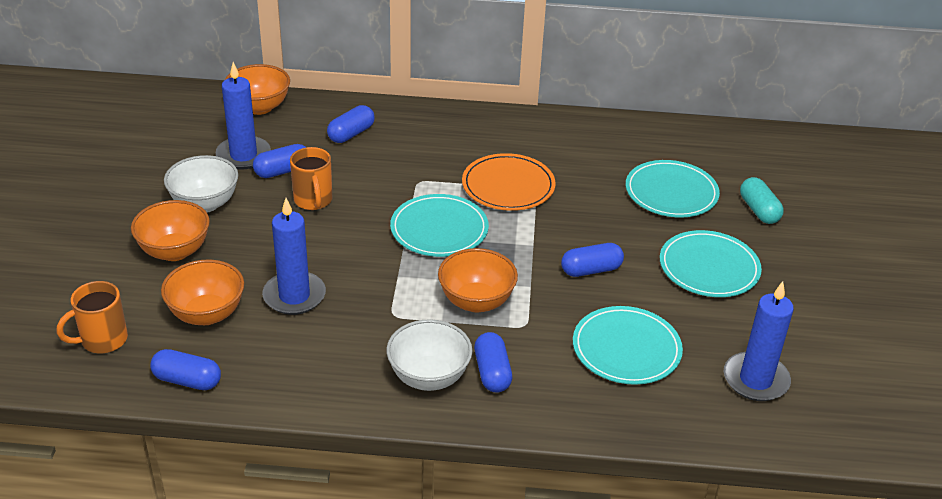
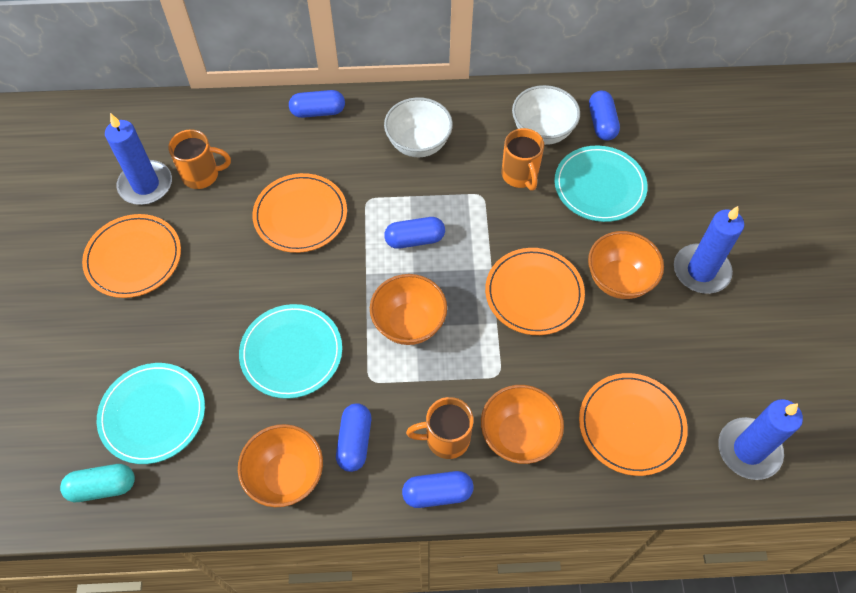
orange mug: 2 -> 3
orange plate: 1 -> 4
turquoise plate: 4 -> 3

